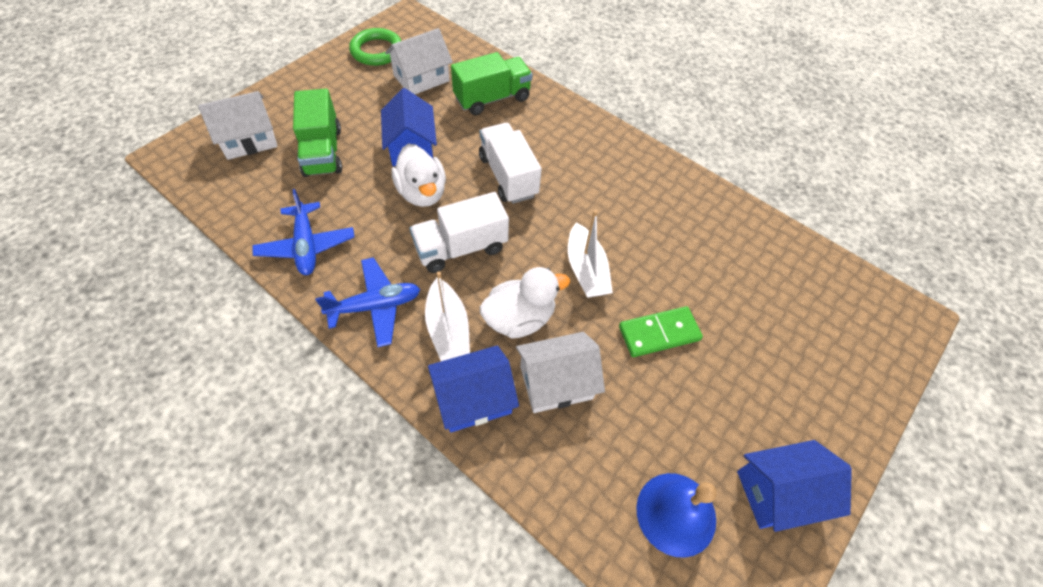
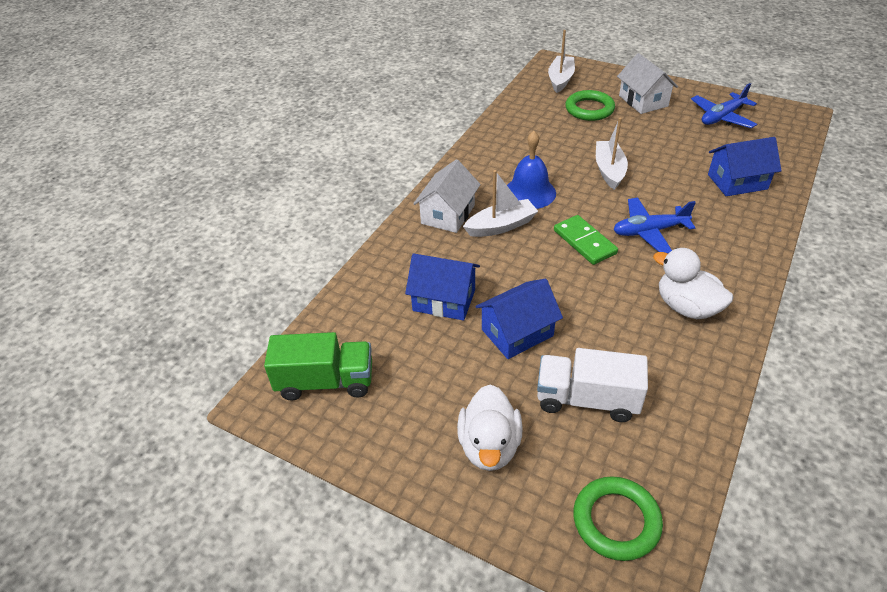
green ring: 1 -> 2
green truck: 2 -> 1
white boat: 2 -> 3
white house: 3 -> 2
white truck: 2 -> 1

